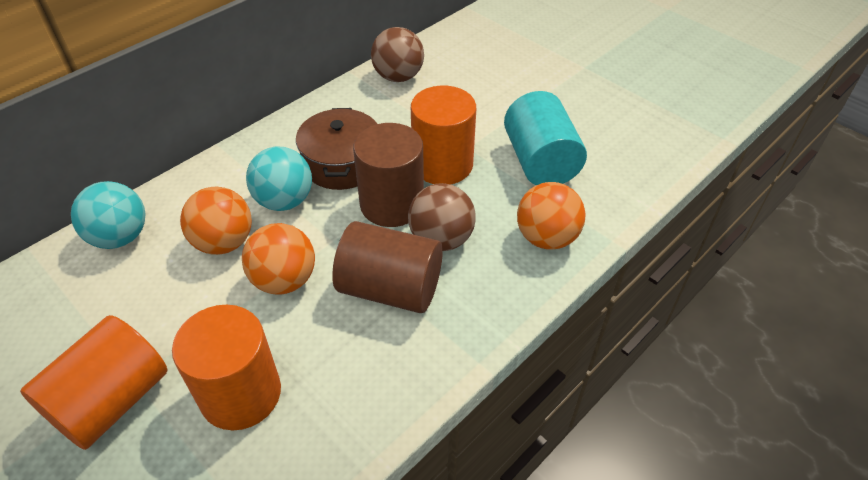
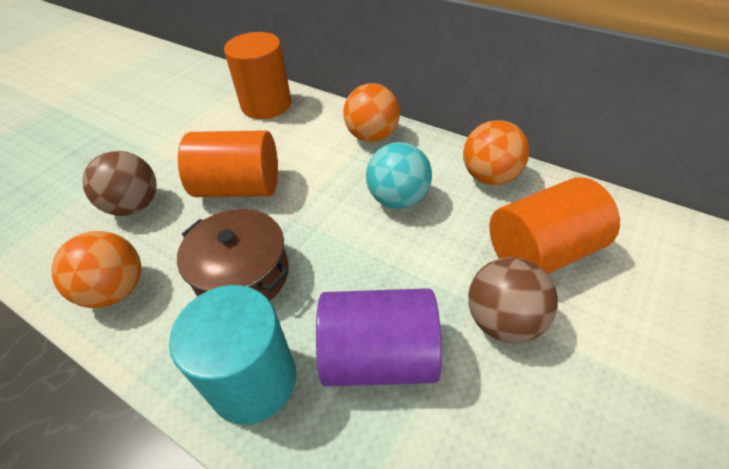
brown cylinder: 2 -> 0
purple cylinder: 0 -> 1
turquoise ball: 2 -> 1

